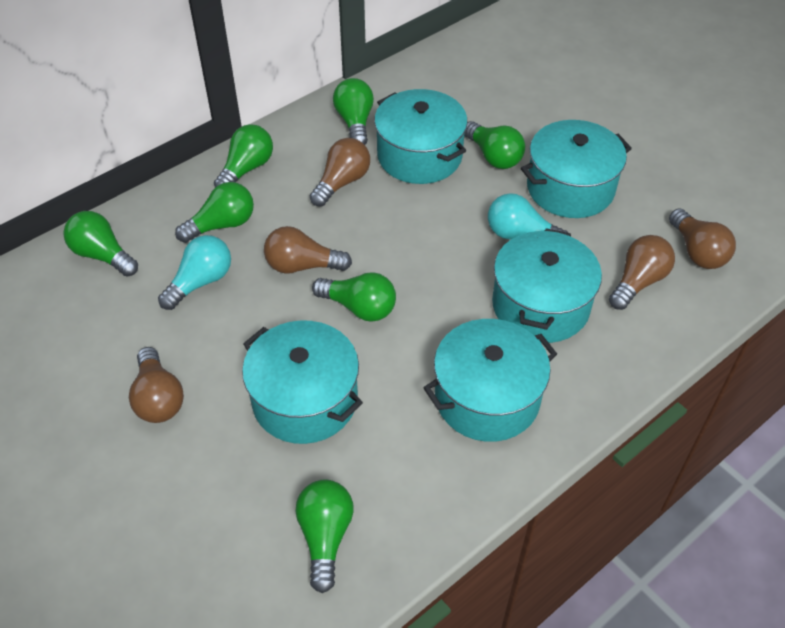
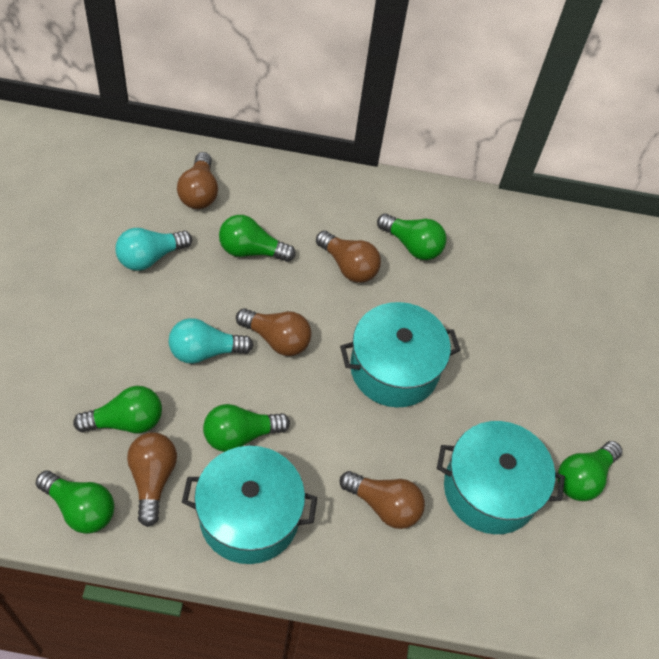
green light bulb: 7 -> 6
turquoise pot: 5 -> 3

